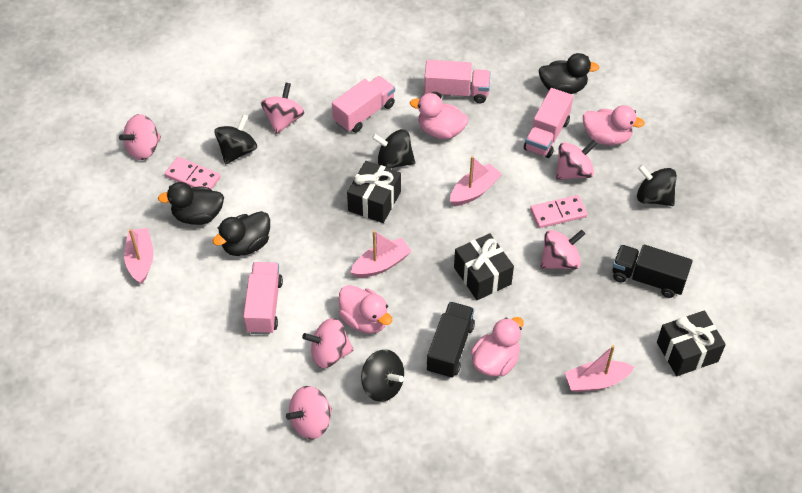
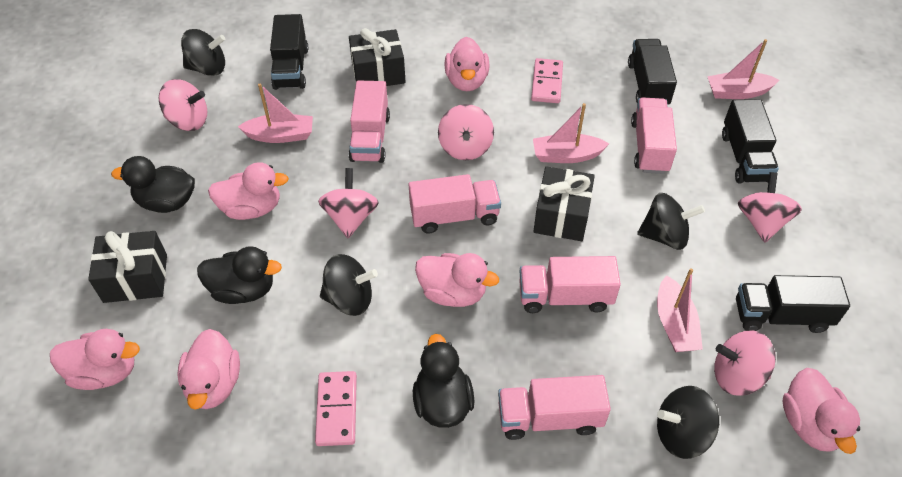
black truck: 2 -> 4
pink duck: 4 -> 6
pink spinning top: 6 -> 5
pink truck: 4 -> 5

